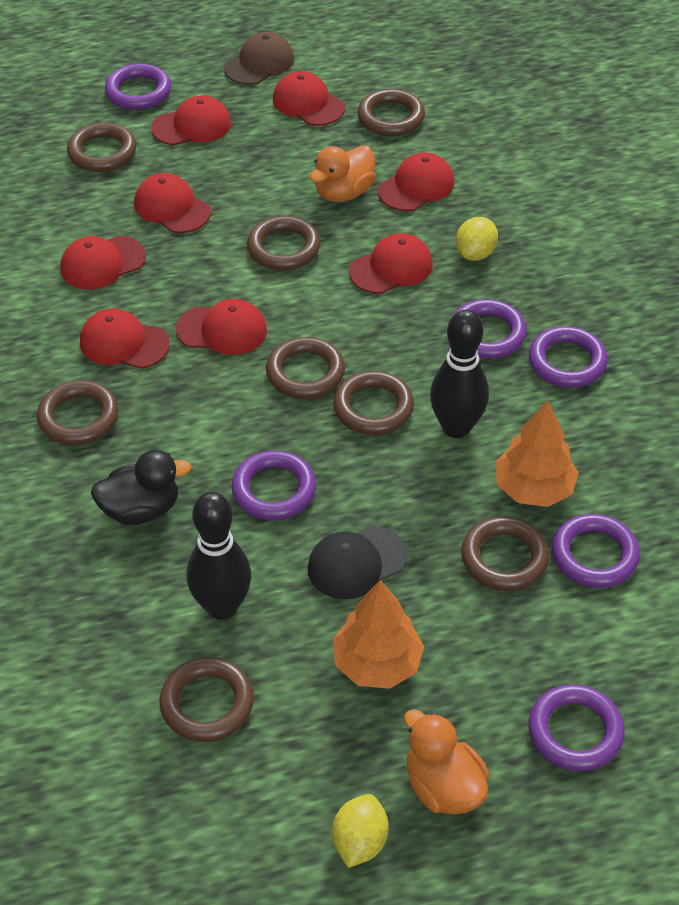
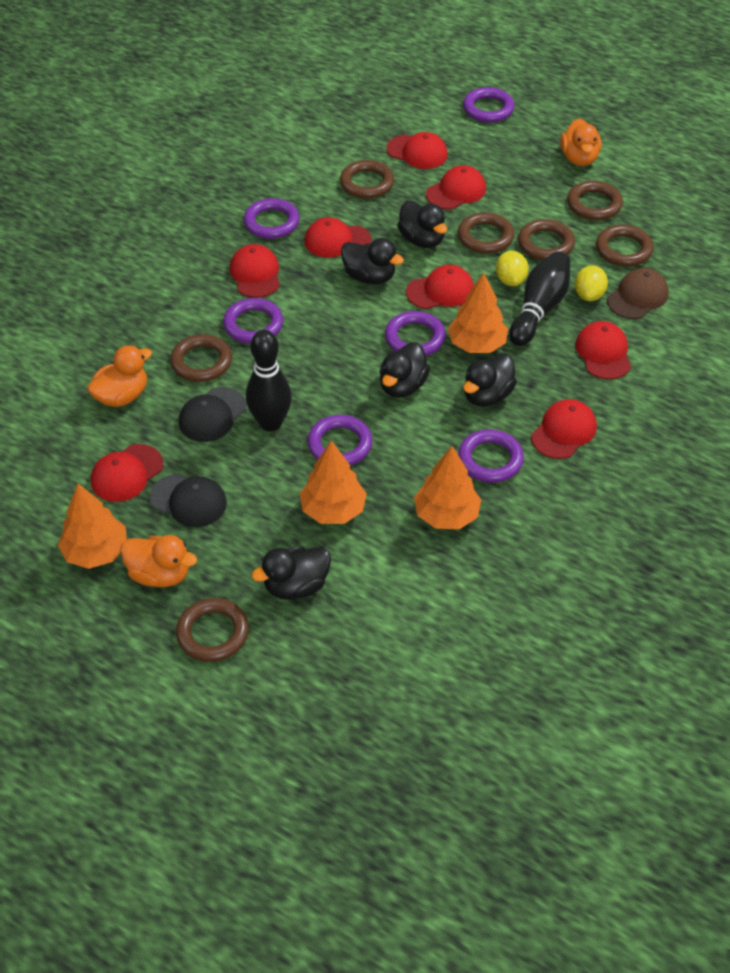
black cap: 1 -> 2
black duck: 1 -> 5
brown ring: 8 -> 7
orange duck: 2 -> 3
orange tree: 2 -> 4

